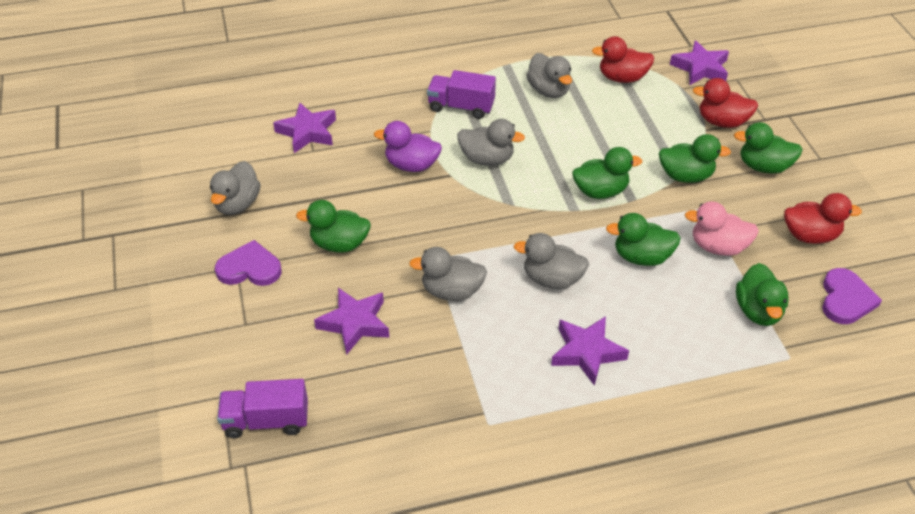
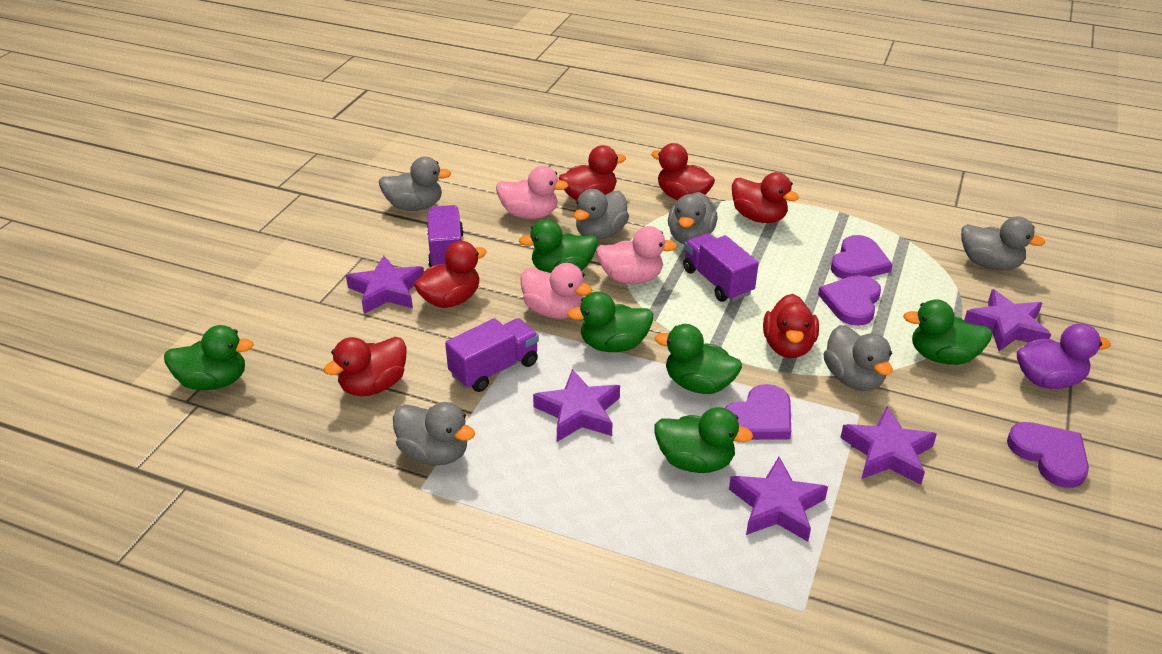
grey duck: 5 -> 6
pink duck: 1 -> 3
purple heart: 2 -> 4
purple star: 4 -> 5
purple truck: 2 -> 3
red duck: 3 -> 6

